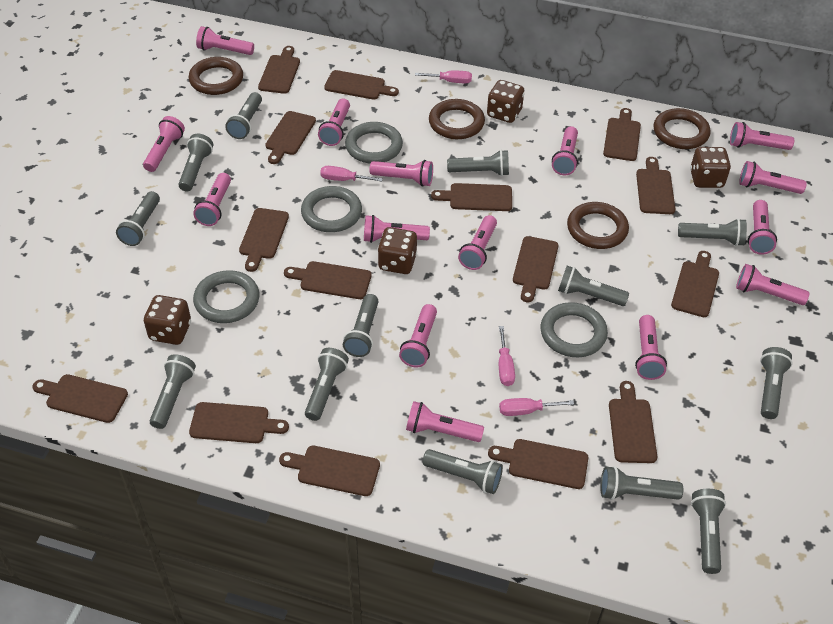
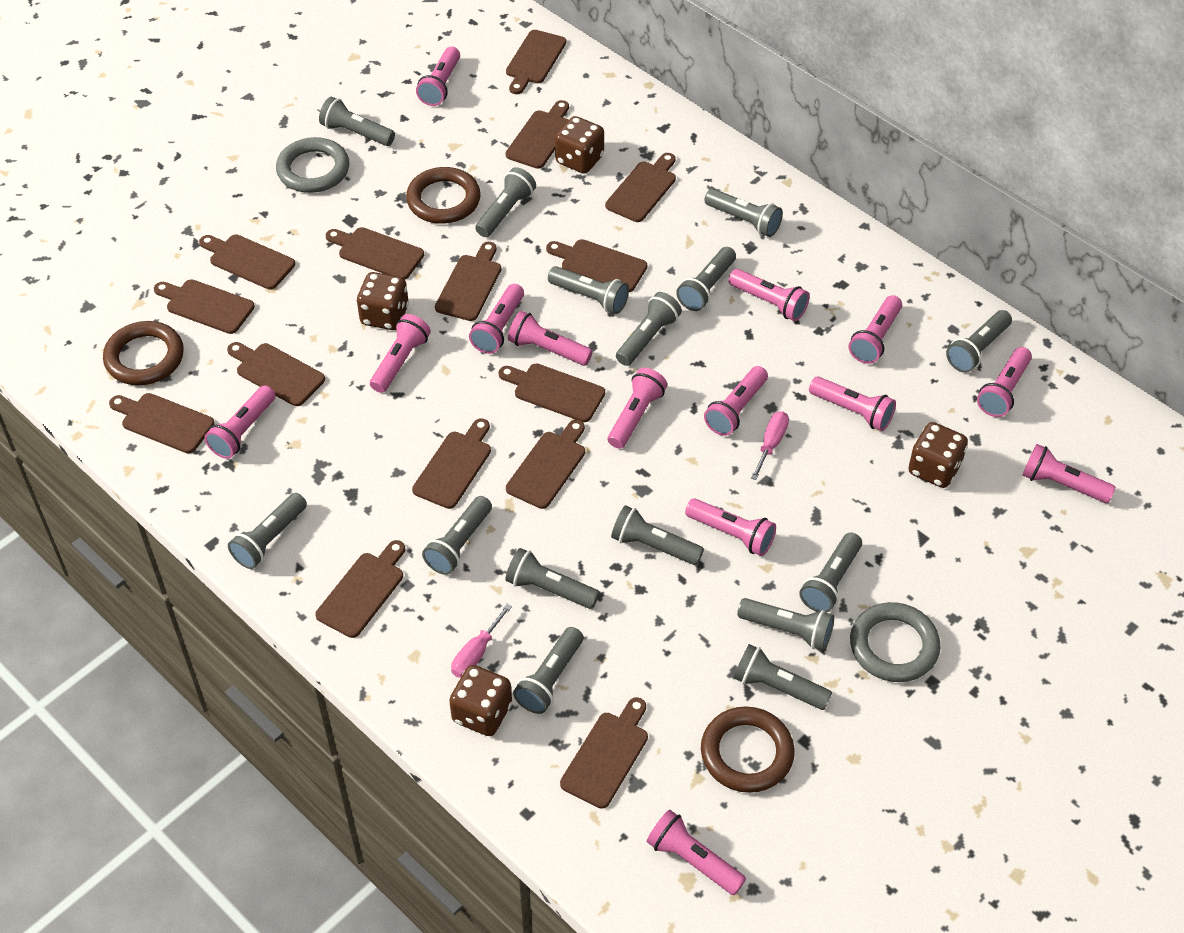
brown ring: 4 -> 3
grey flashlight: 13 -> 15
grey ring: 4 -> 2
pink flashlight: 15 -> 14
pink screwdriver: 4 -> 2

